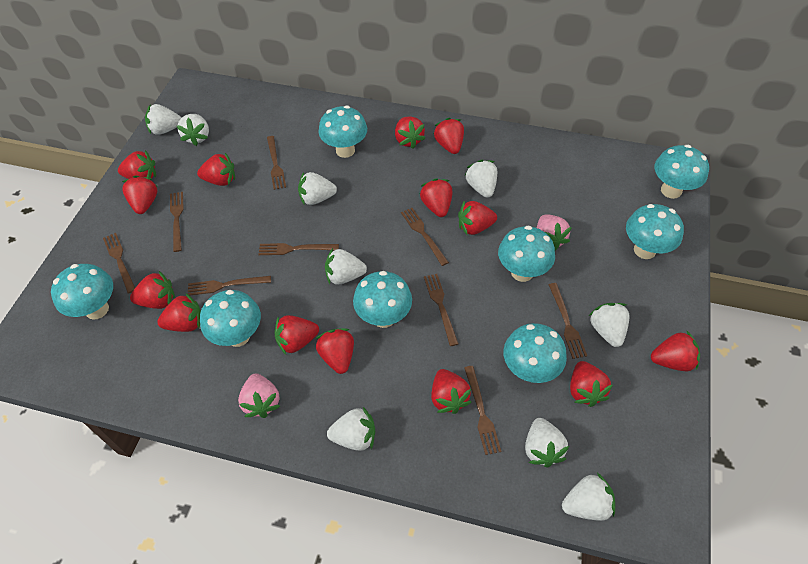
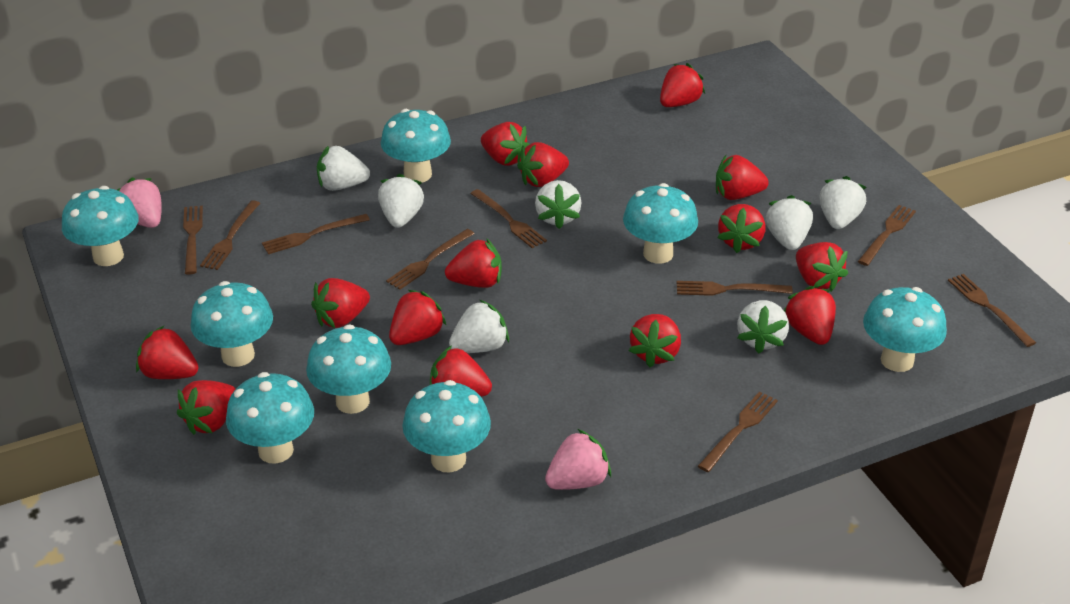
white strawberry: 9 -> 7

